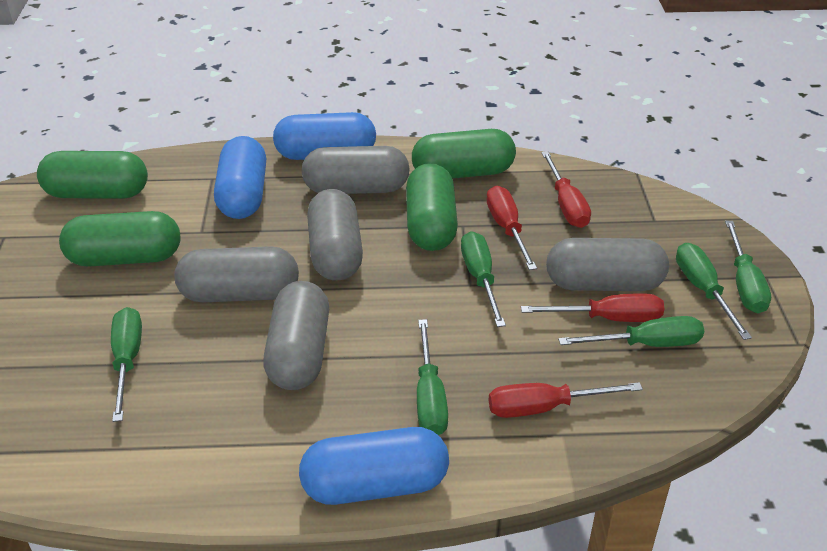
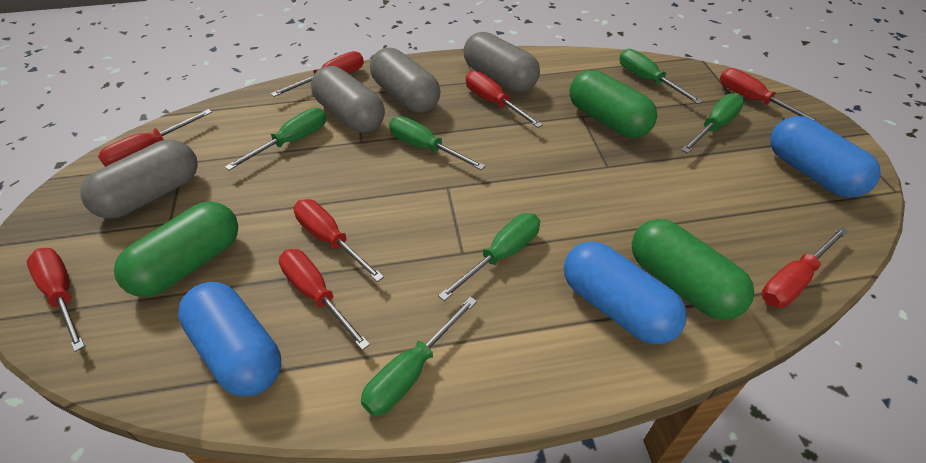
green capsule: 4 -> 3
grey capsule: 5 -> 4
red screwdriver: 4 -> 8

